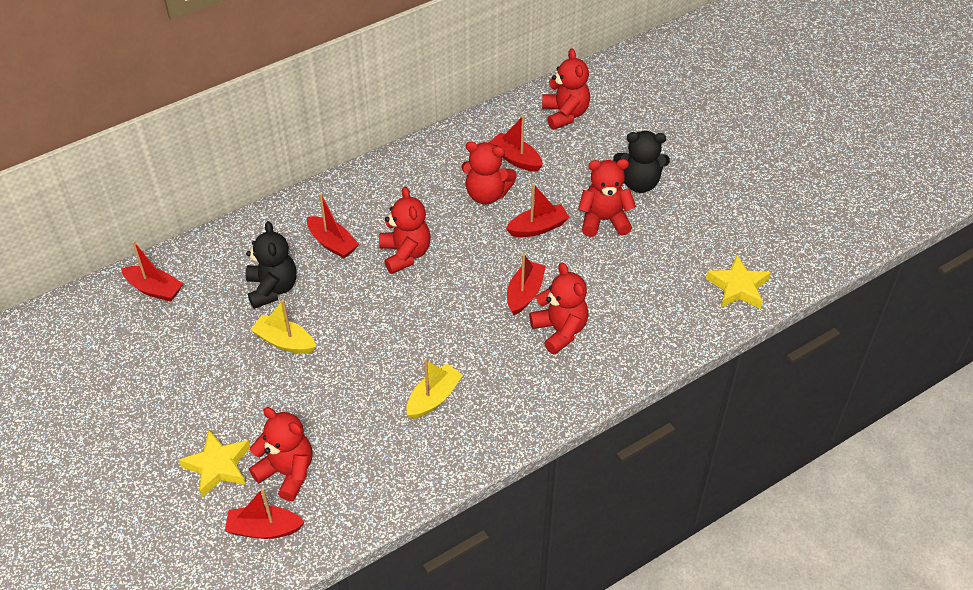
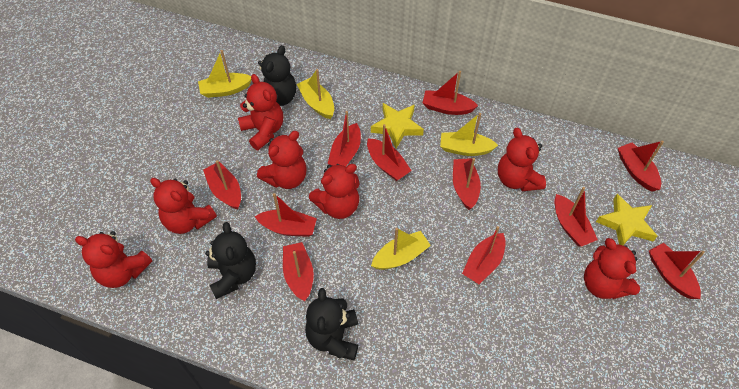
black teddy bear: 2 -> 3
red boat: 6 -> 11
red teddy bear: 6 -> 7
yellow boat: 2 -> 4

